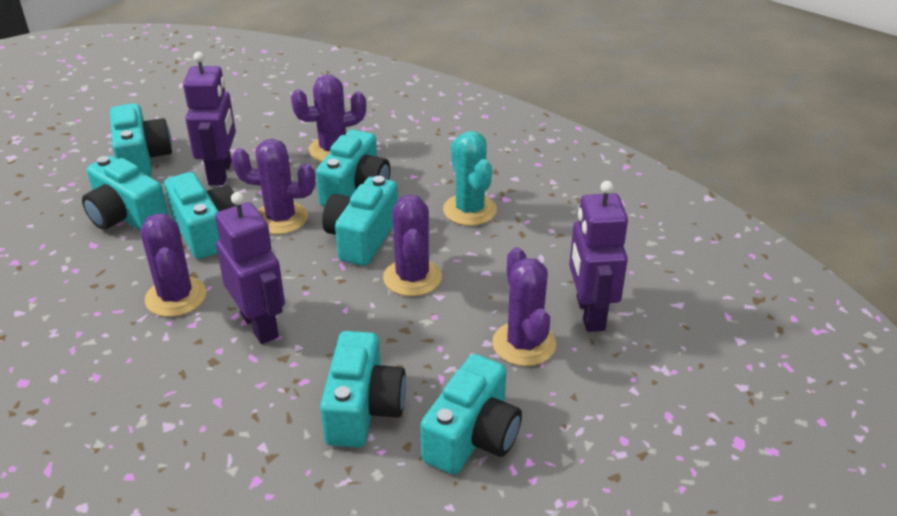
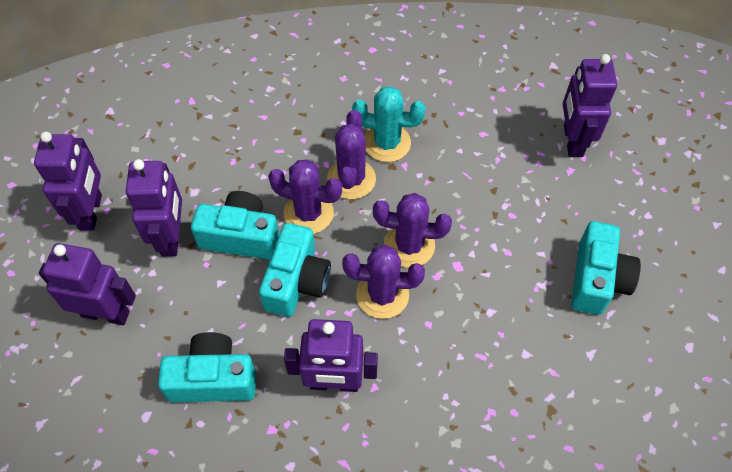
purple cactus: 5 -> 4
purple robot: 3 -> 5
turquoise camera: 7 -> 4

